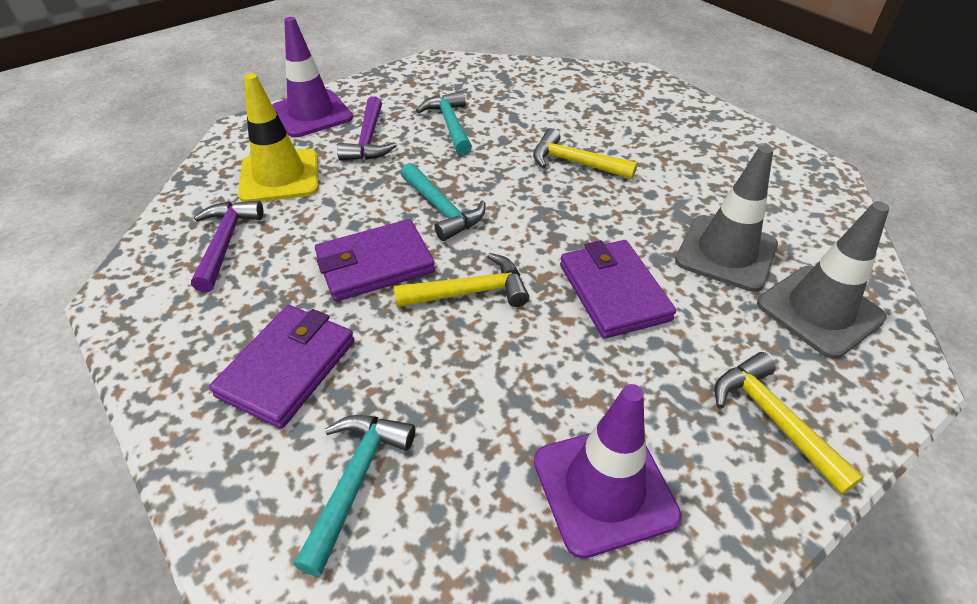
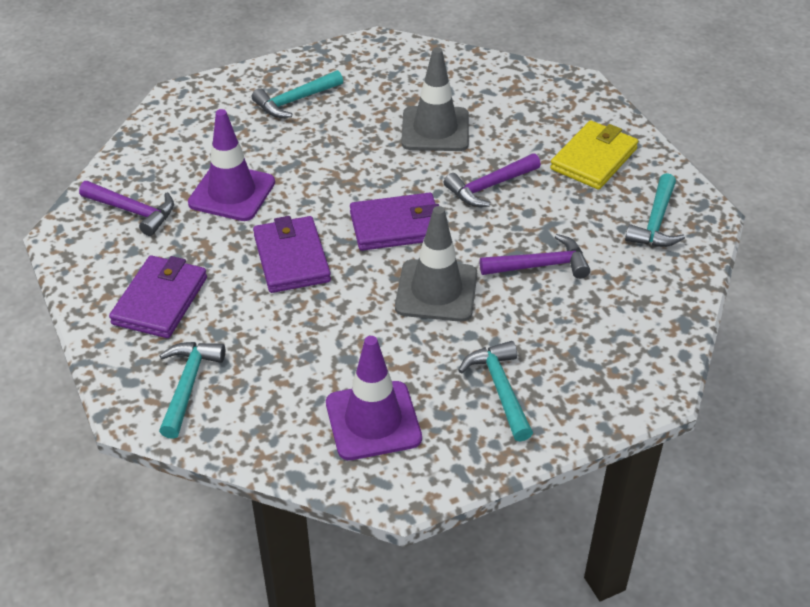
purple hammer: 2 -> 3
turquoise hammer: 3 -> 4
yellow hammer: 3 -> 0
yellow traffic cone: 1 -> 0
yellow wallet: 0 -> 1

